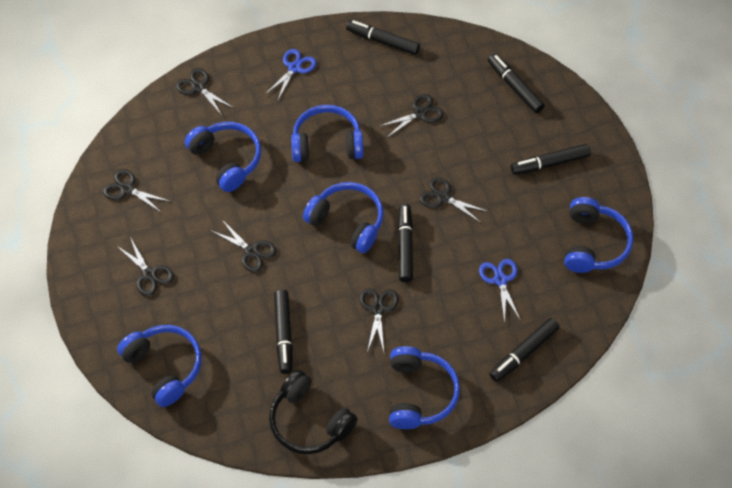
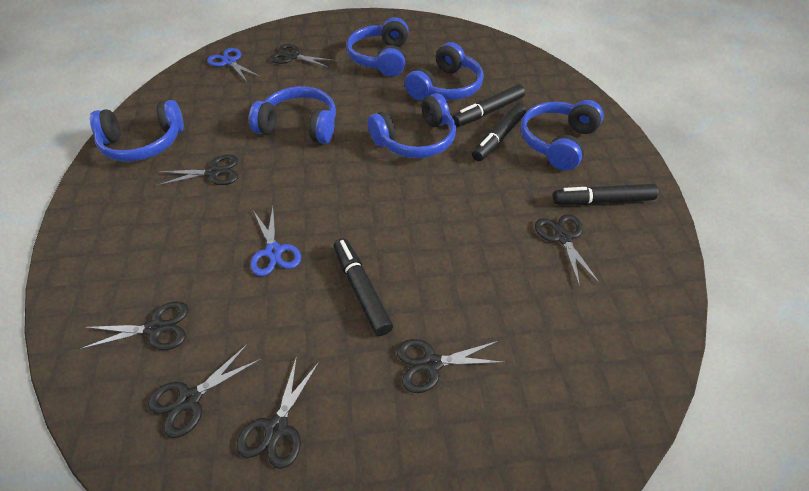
black headphones: 1 -> 0
black marker: 6 -> 4

